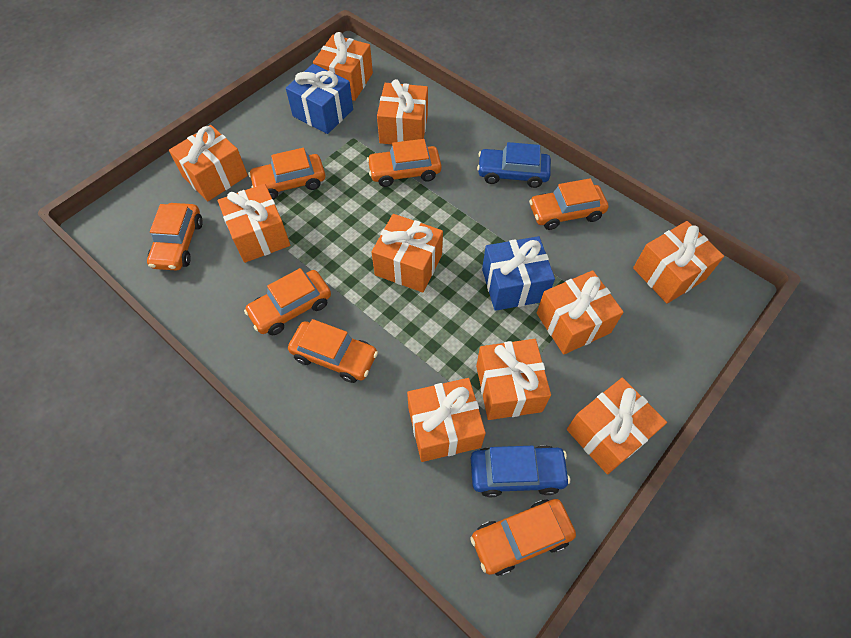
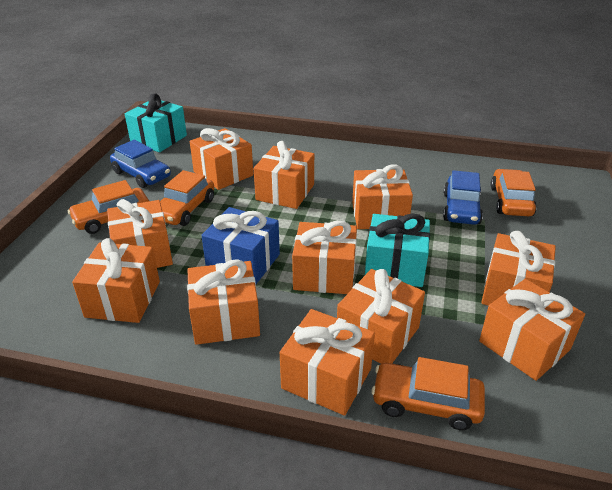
blue gift: 2 -> 1
orange car: 7 -> 4
orange gift: 10 -> 11
turquoise gift: 0 -> 2

